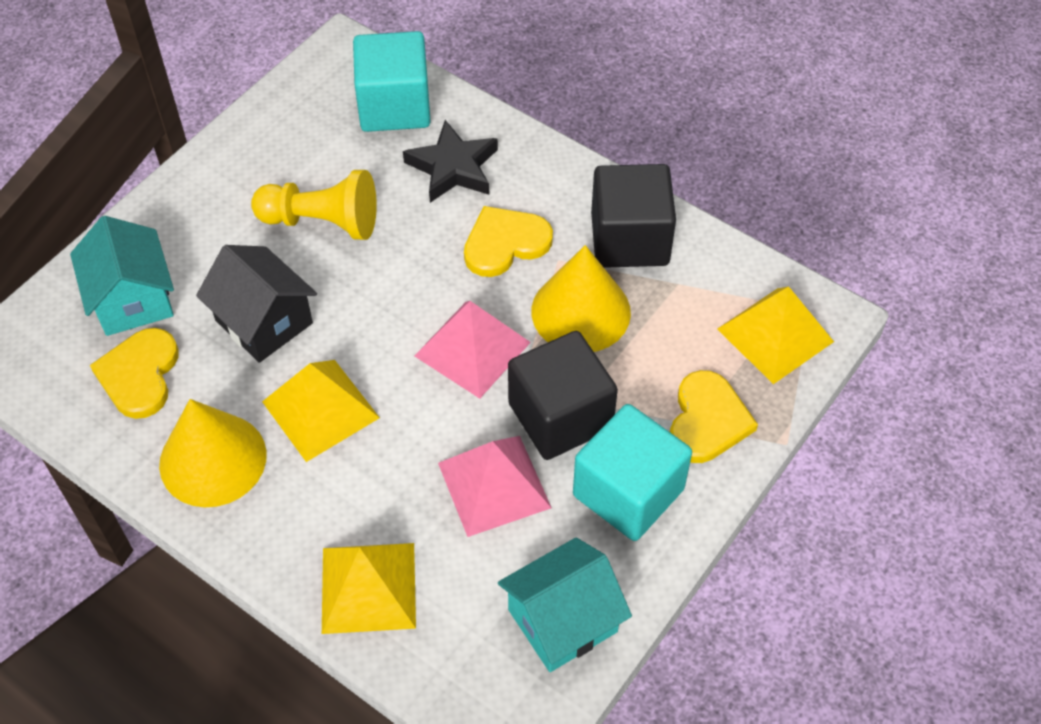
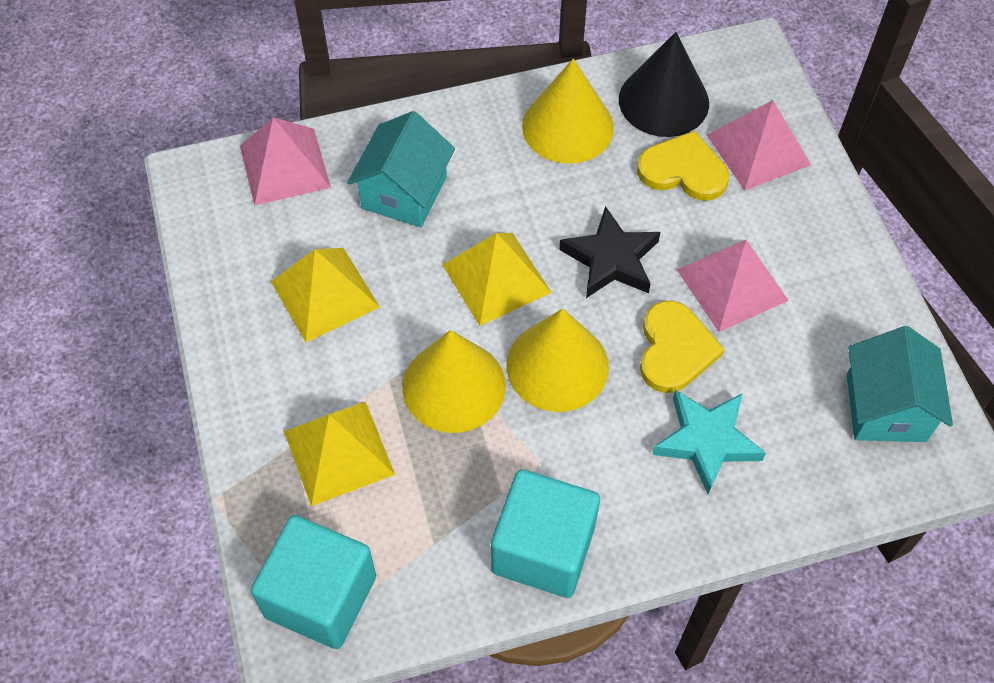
black cone: 0 -> 1
black cube: 2 -> 0
black house: 1 -> 0
pink pyramid: 2 -> 3
turquoise star: 0 -> 1
yellow cone: 2 -> 3
yellow heart: 3 -> 2
yellow pawn: 1 -> 0

